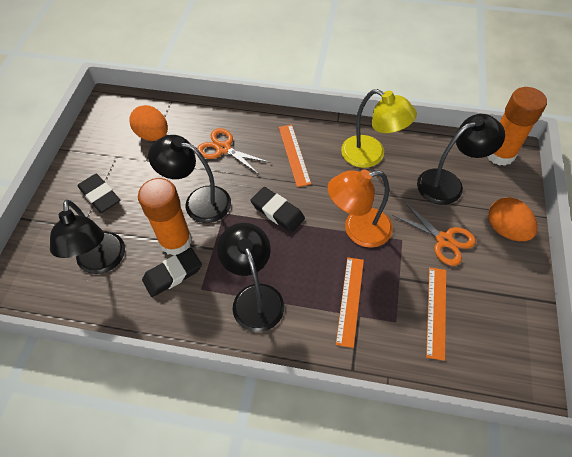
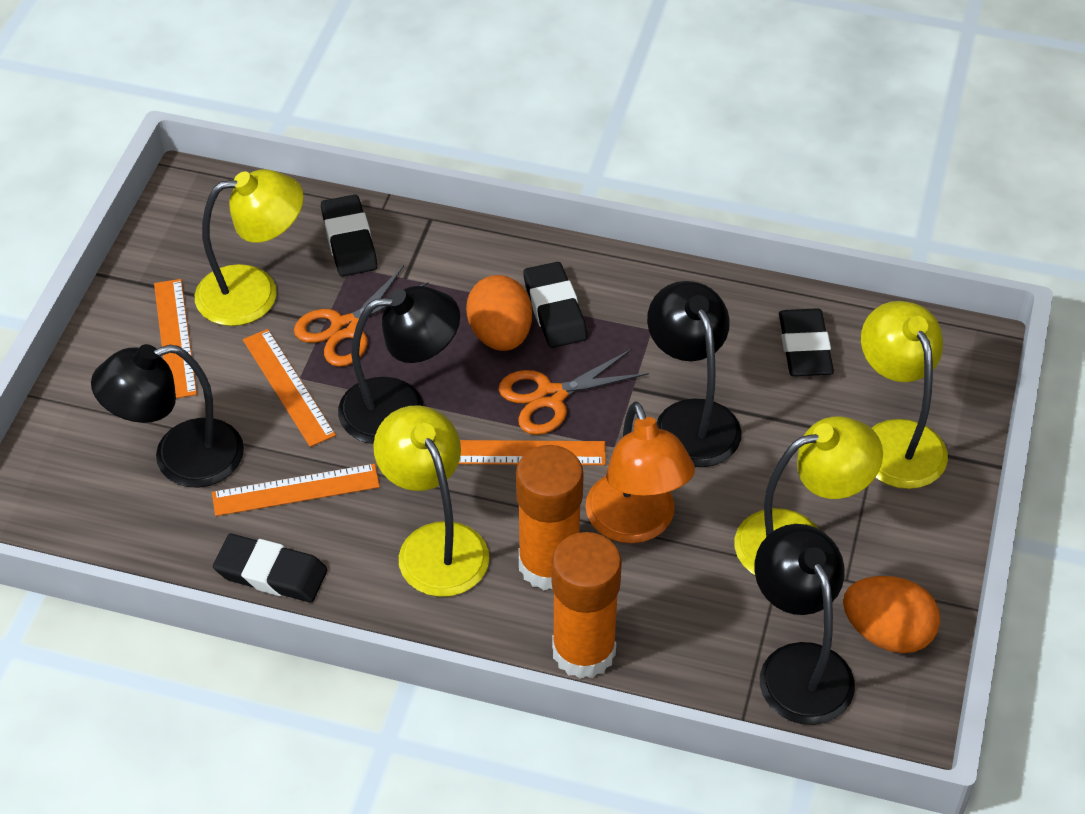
black eraser: 3 -> 4
orange ruler: 3 -> 4
yellow lamp: 1 -> 4

